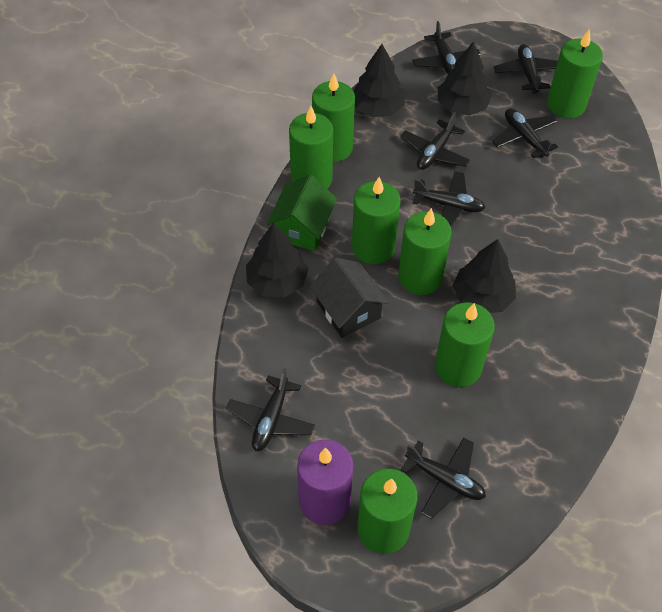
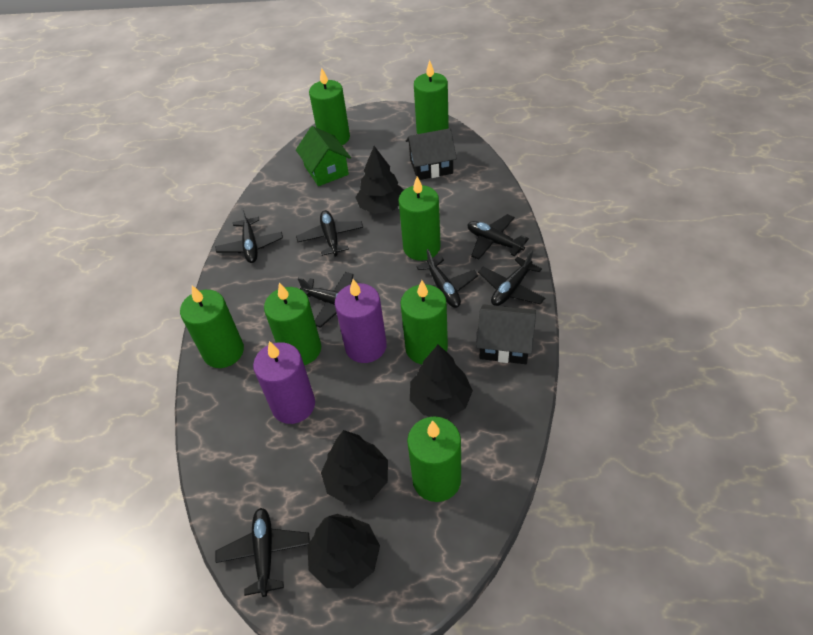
black house: 1 -> 2
purple candle: 1 -> 2

